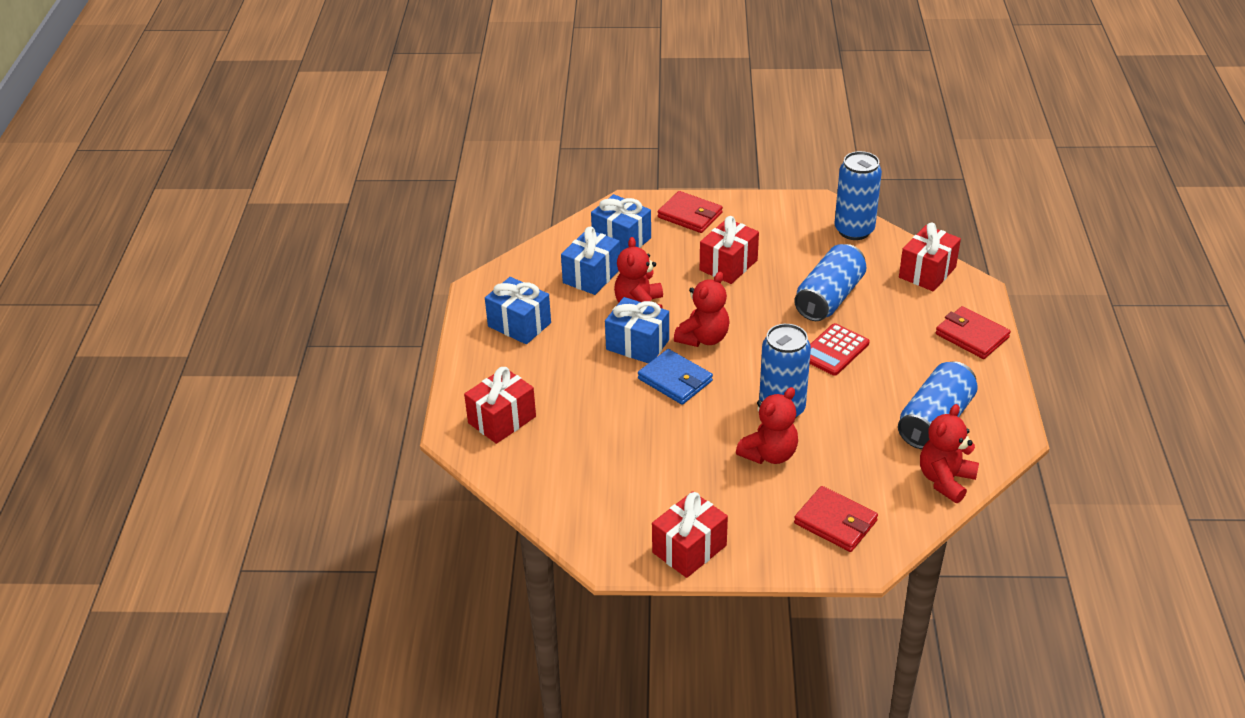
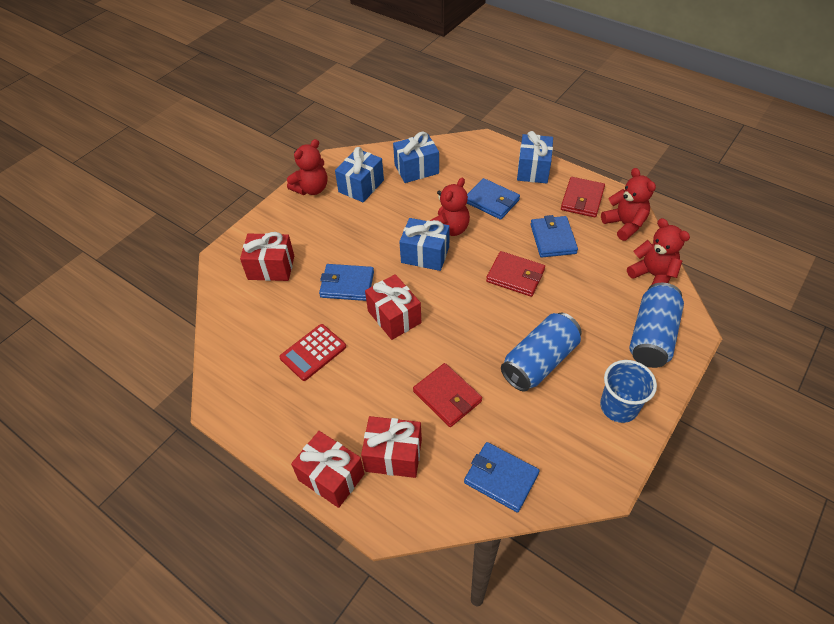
blue can: 4 -> 2
blue cup: 0 -> 1
blue wallet: 1 -> 4

